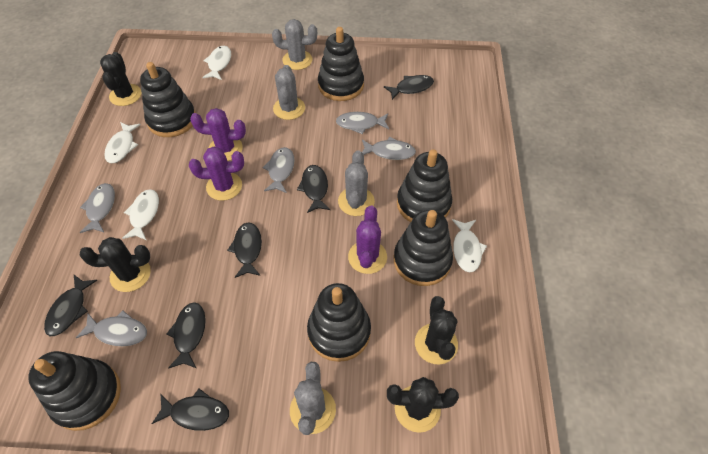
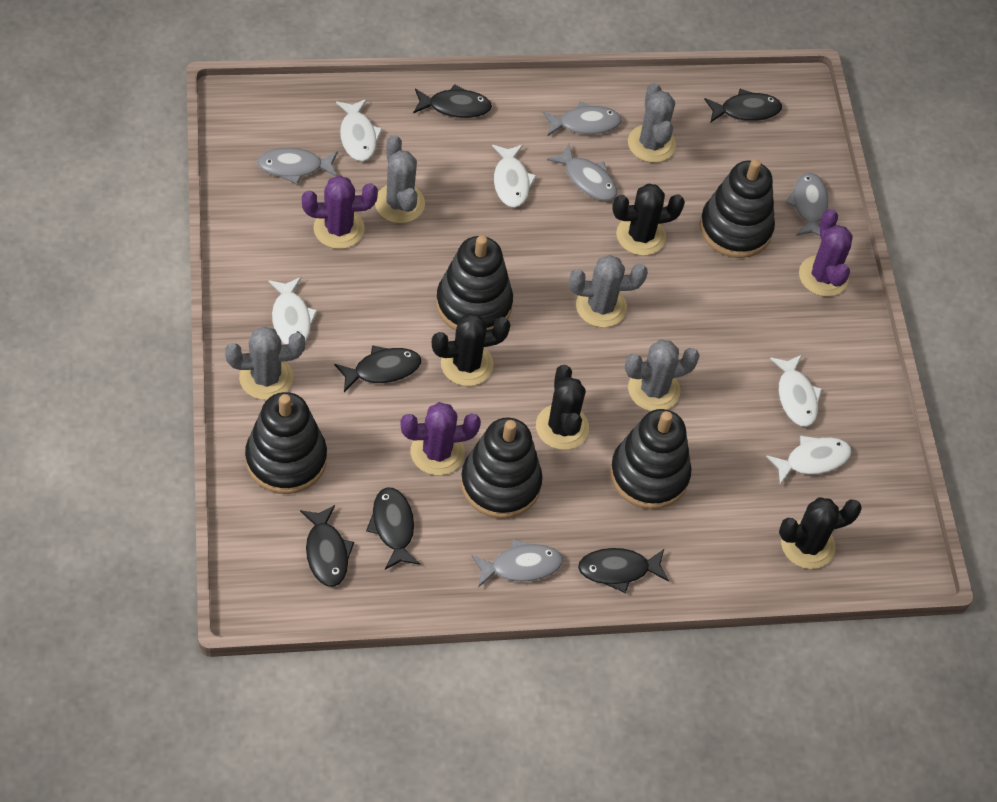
black stacking toy: 6 -> 5
grey cactus: 4 -> 5
white fish: 4 -> 5

